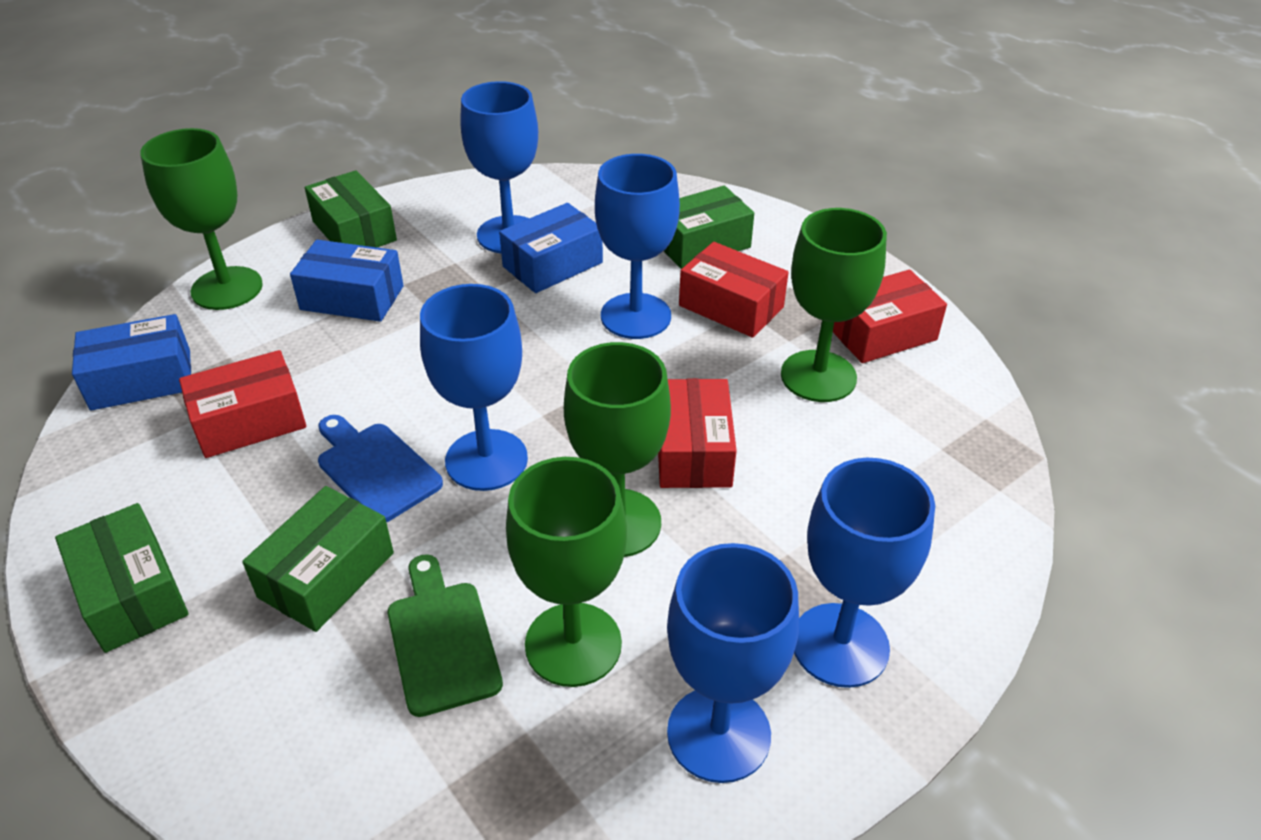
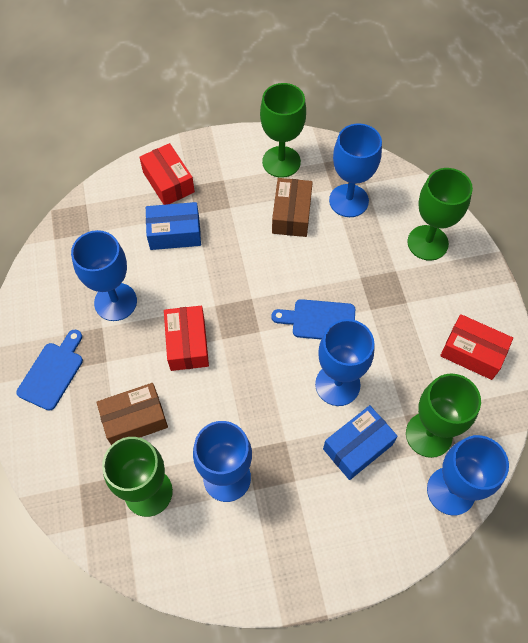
blue box: 3 -> 2
blue cutting board: 1 -> 2
brown box: 0 -> 2
green box: 4 -> 0
green cutting board: 1 -> 0
red box: 4 -> 3

